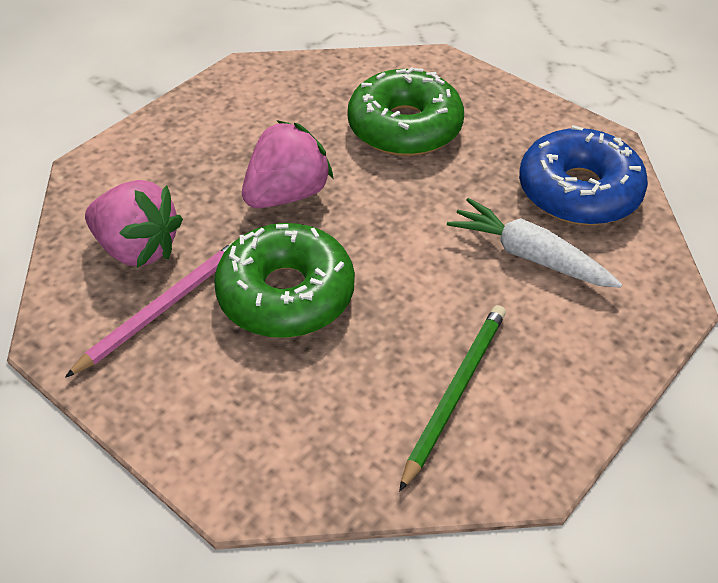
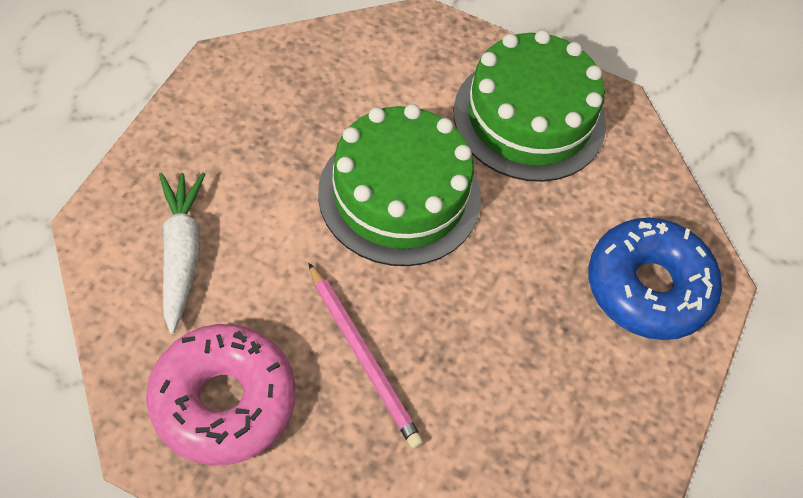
green cake: 0 -> 2
green donut: 2 -> 0
green pencil: 1 -> 0
pink donut: 0 -> 1
pink strawberry: 2 -> 0

